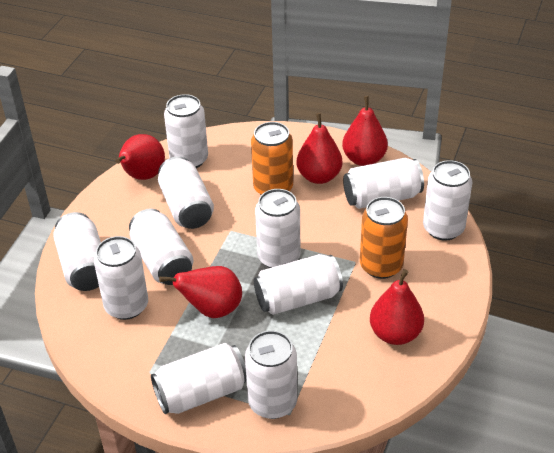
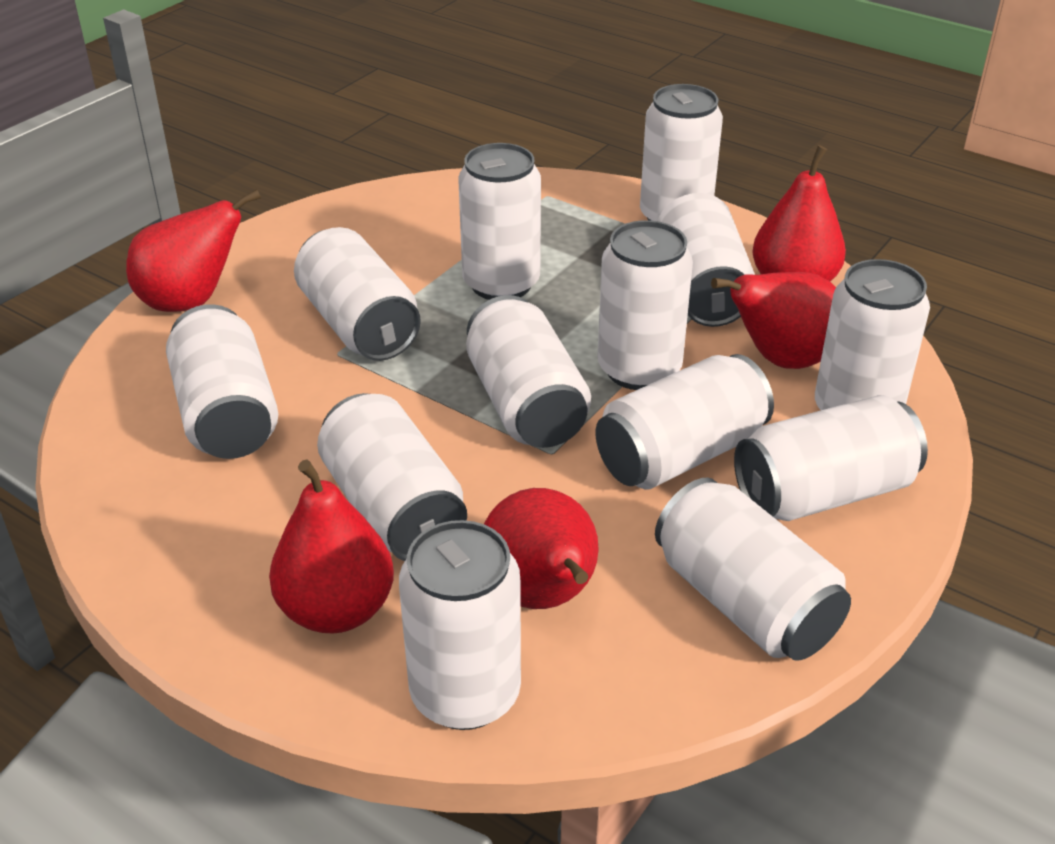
orange can: 2 -> 0
white can: 11 -> 13

